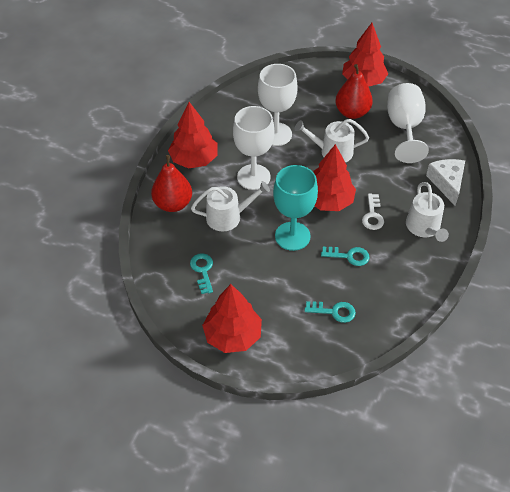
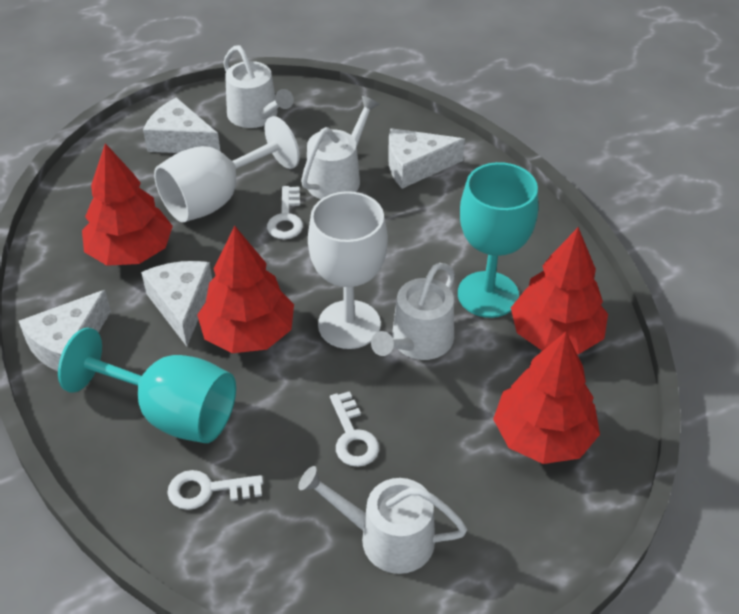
red pear: 2 -> 0
turquoise goblet: 1 -> 2
turquoise key: 3 -> 0
white cheese: 1 -> 4
white goblet: 3 -> 2
white key: 1 -> 3
white watering can: 3 -> 4

